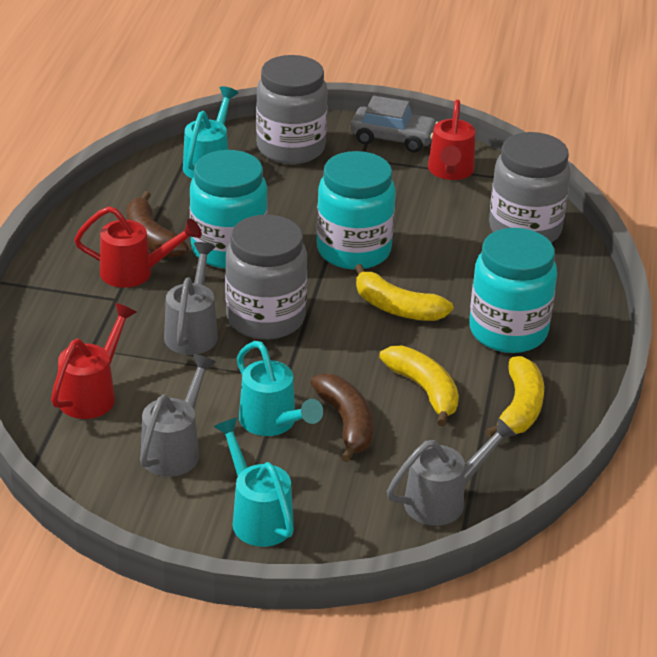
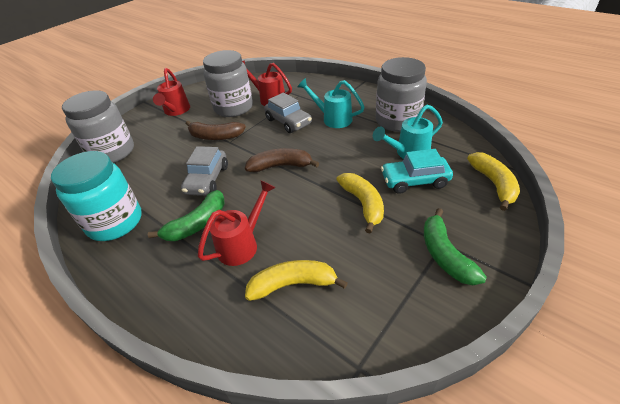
green banana: 0 -> 2
grey car: 1 -> 2
grey watering can: 3 -> 0
turquoise car: 0 -> 1
turquoise jar: 3 -> 1
turquoise watering can: 3 -> 2

